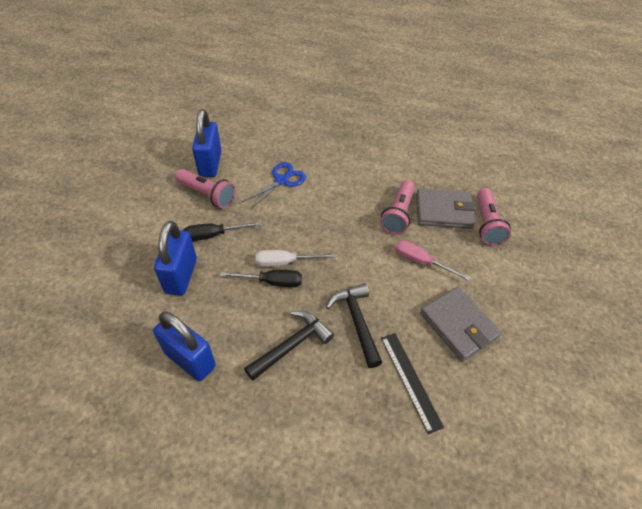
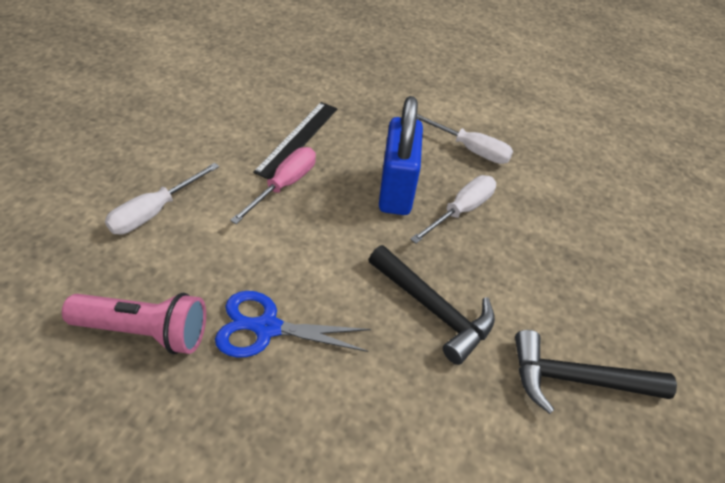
black screwdriver: 2 -> 0
blue padlock: 3 -> 1
grey wallet: 2 -> 0
pink flashlight: 3 -> 1
white screwdriver: 1 -> 3

